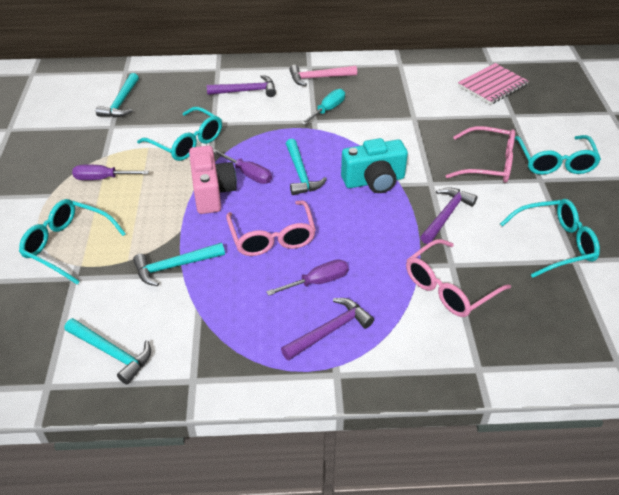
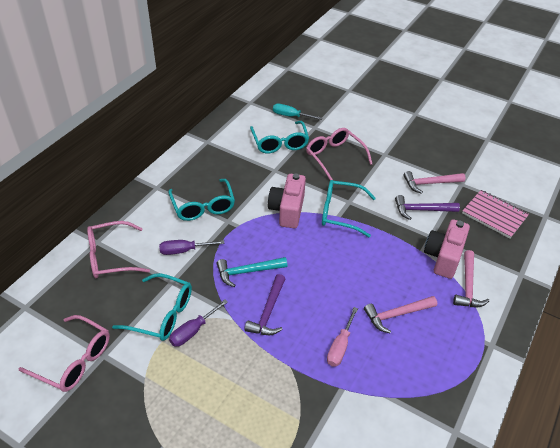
pink camera: 1 -> 2
pink hammer: 1 -> 3
pink screwdriver: 0 -> 1
purple hammer: 3 -> 2
purple screwdriver: 3 -> 2
turquoise camera: 1 -> 0
turquoise hammer: 4 -> 1

